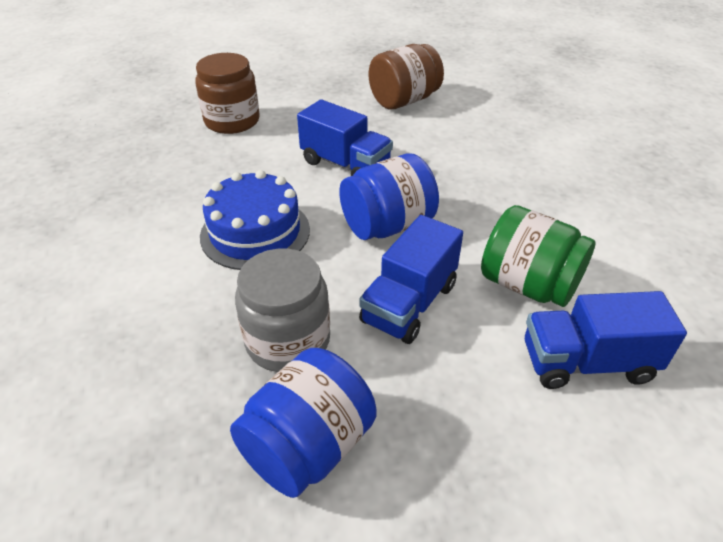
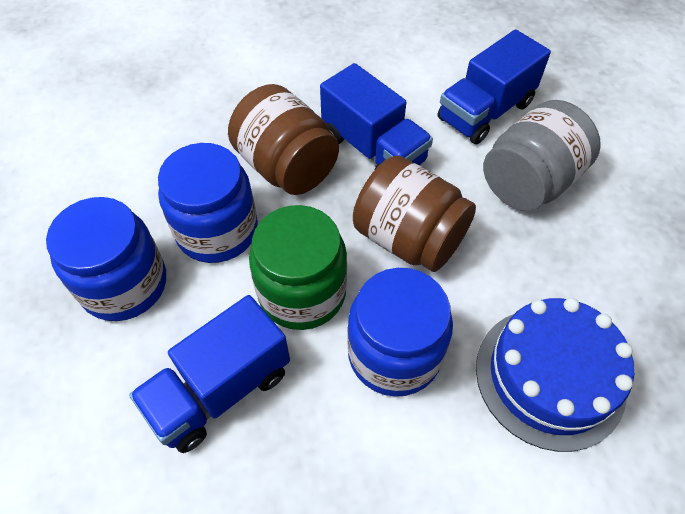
blue jar: 2 -> 3

